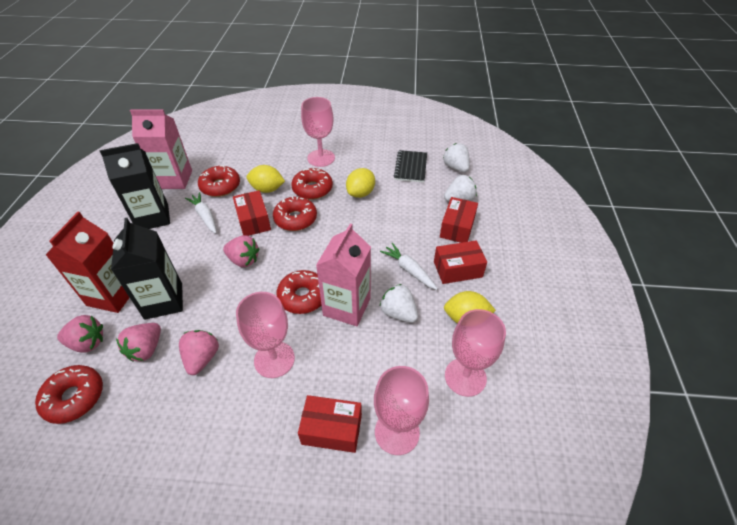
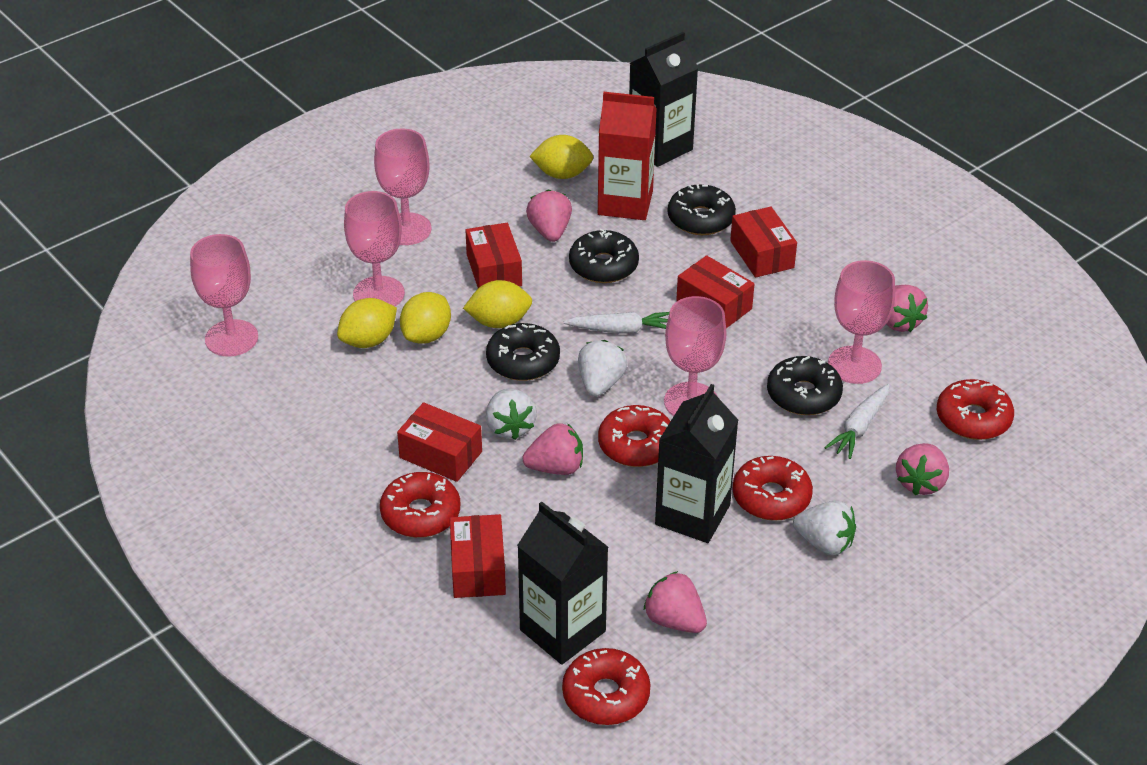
black carton: 2 -> 3
black donut: 0 -> 4
black notebook: 1 -> 0
pink carton: 2 -> 0
pink goblet: 4 -> 5
pink strawberry: 4 -> 5
red box: 4 -> 5
yellow lemon: 3 -> 4

